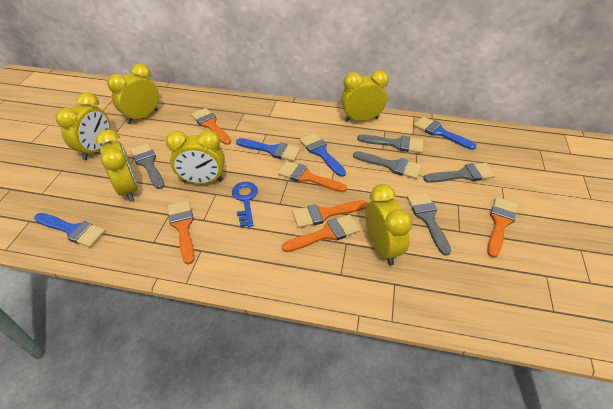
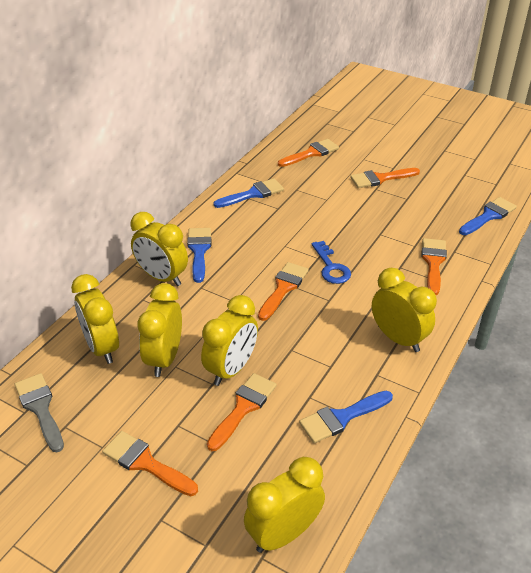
grey brush: 5 -> 1

